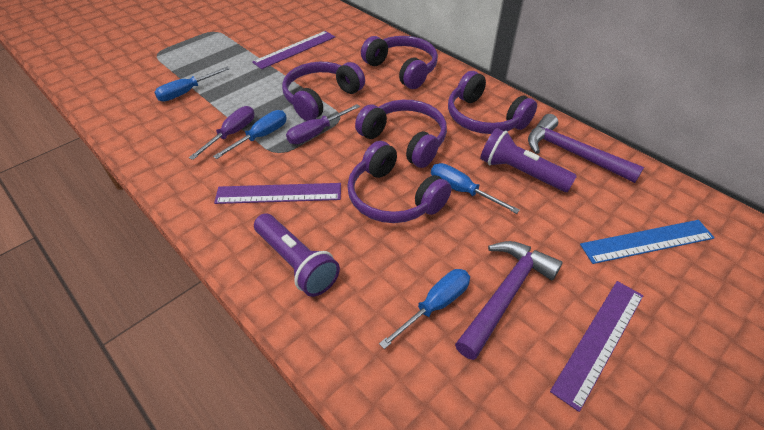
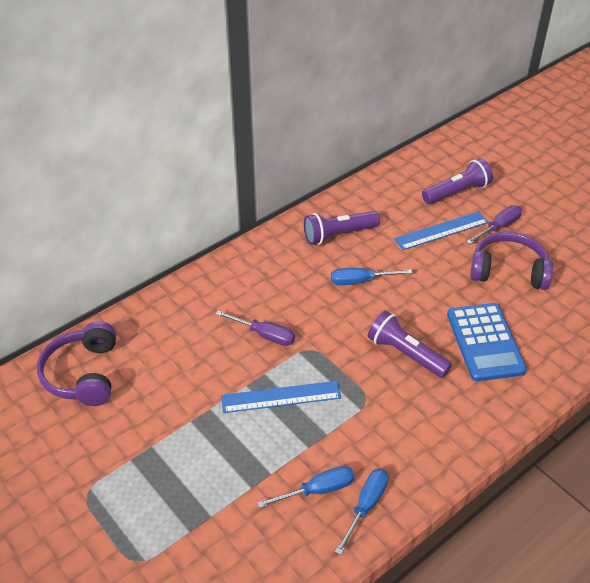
blue calculator: 0 -> 1
blue ruler: 1 -> 2
blue screwdriver: 4 -> 3
purple flashlight: 2 -> 3
purple hammer: 2 -> 0
purple headphones: 5 -> 2
purple ruler: 3 -> 0

